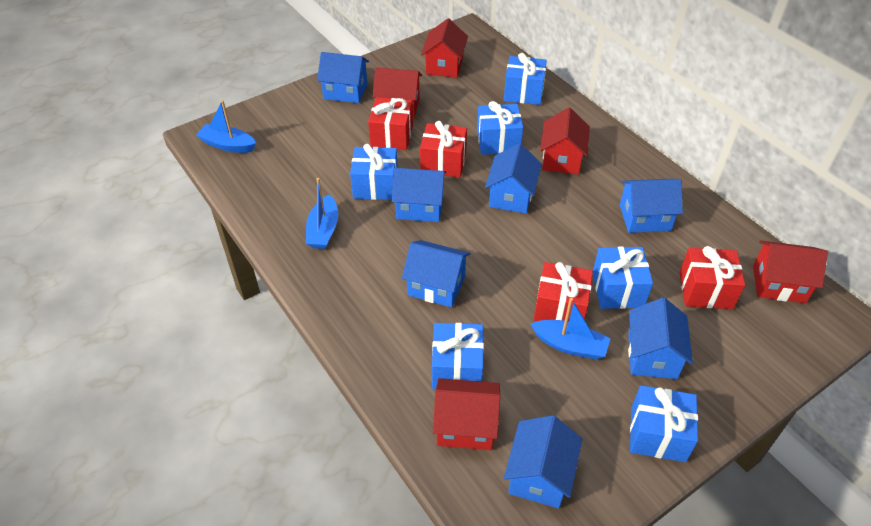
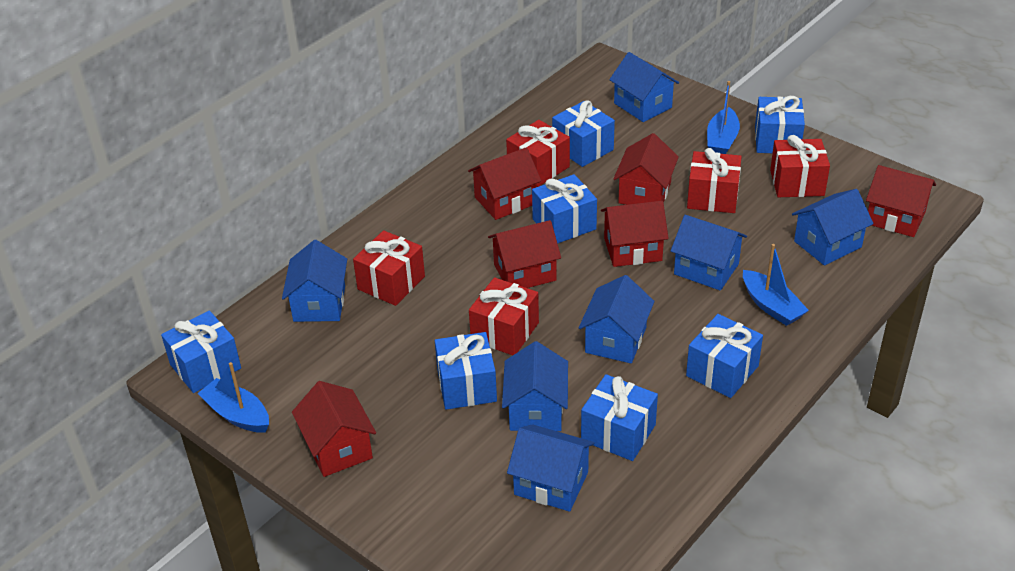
blue gift: 6 -> 7
red gift: 4 -> 5
red house: 5 -> 6

